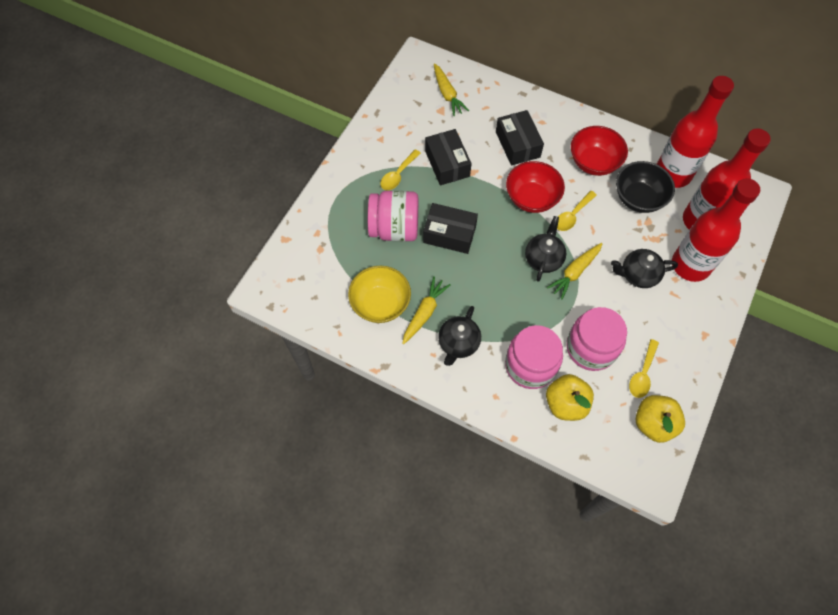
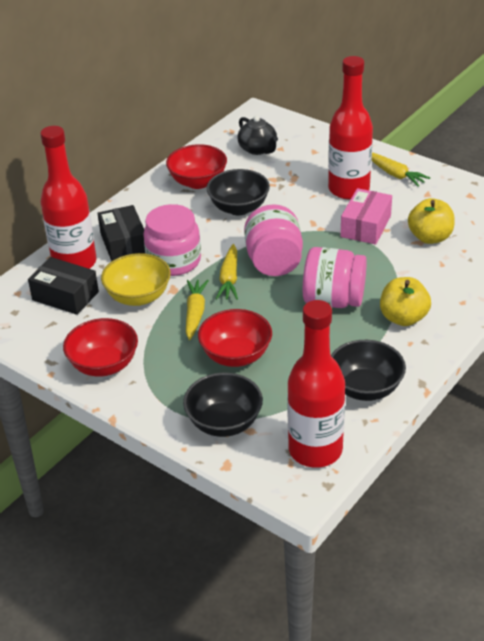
black bowl: 1 -> 3
black box: 3 -> 2
black teapot: 3 -> 1
pink box: 0 -> 1
red bowl: 2 -> 3
yellow spoon: 3 -> 0

